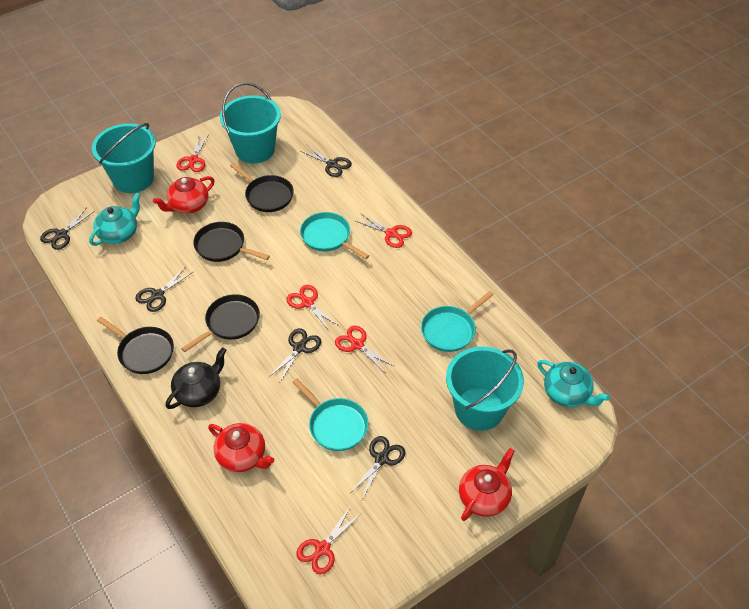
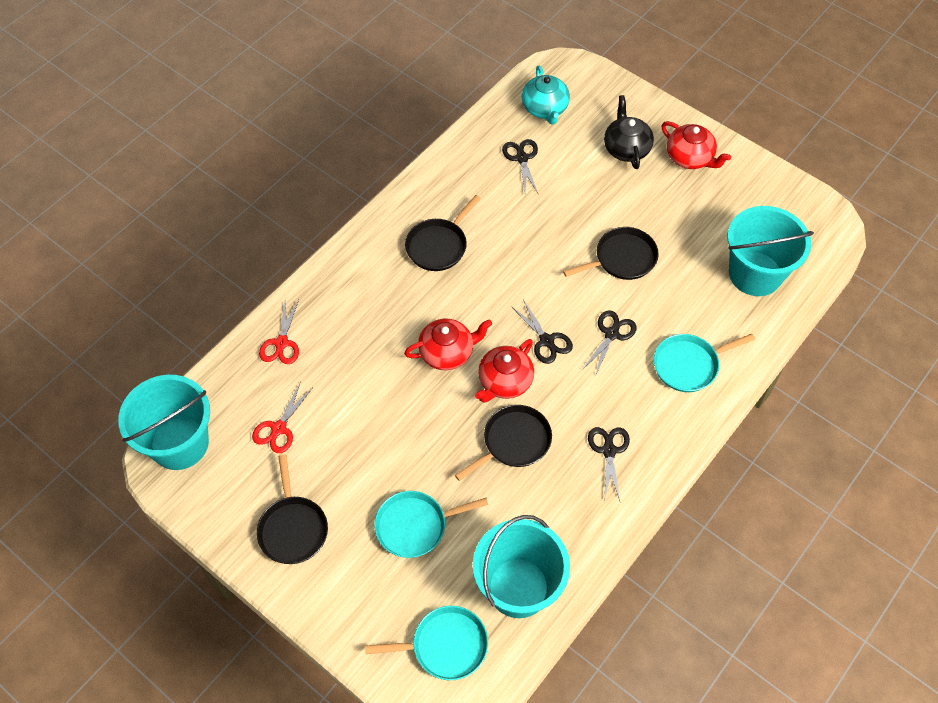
black scissors: 5 -> 4
red scissors: 5 -> 2
turquoise teapot: 2 -> 1

